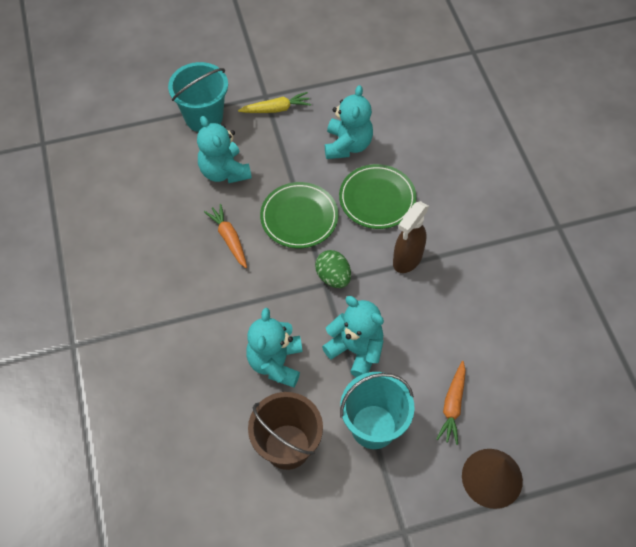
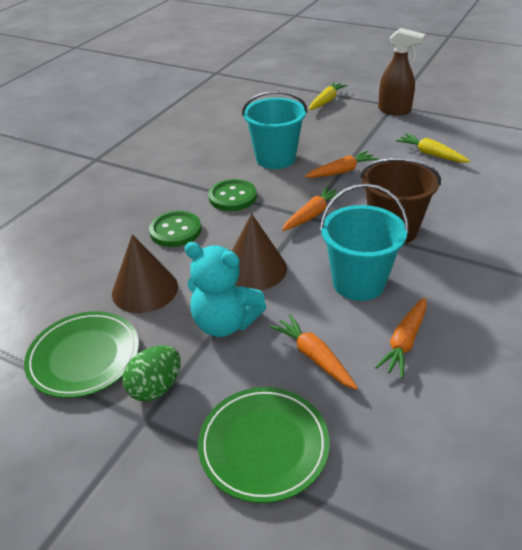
brown cone: 1 -> 2
green button: 0 -> 2
orange carrot: 2 -> 4
turquoise teddy bear: 4 -> 1
yellow carrot: 1 -> 2

